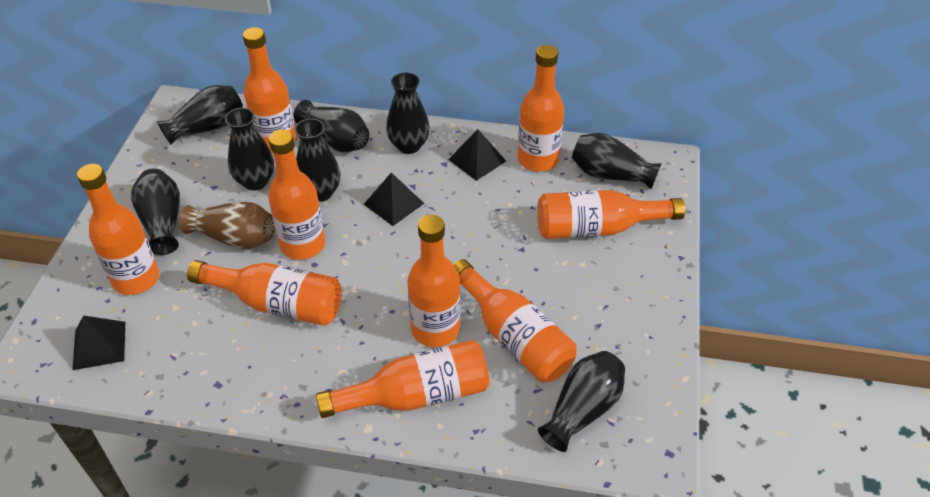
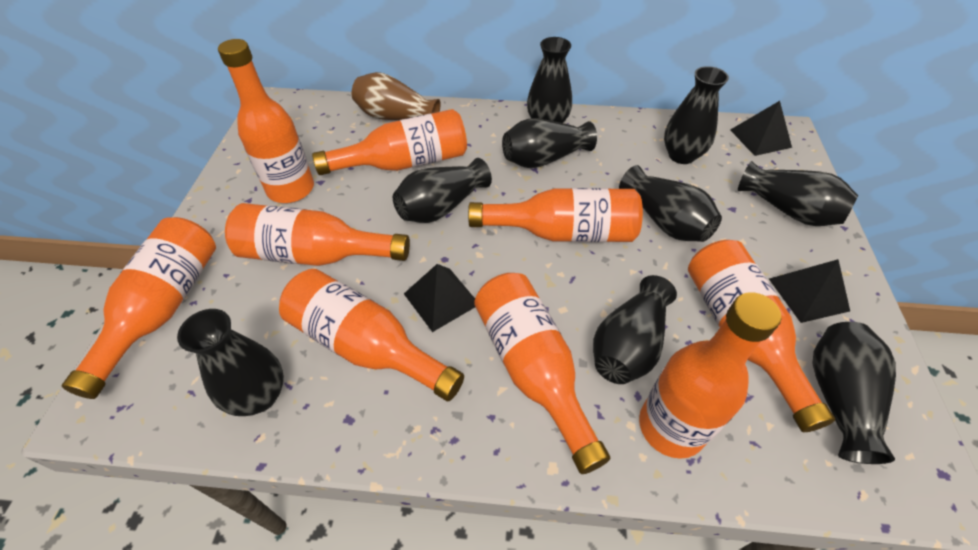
black vase: 8 -> 9

